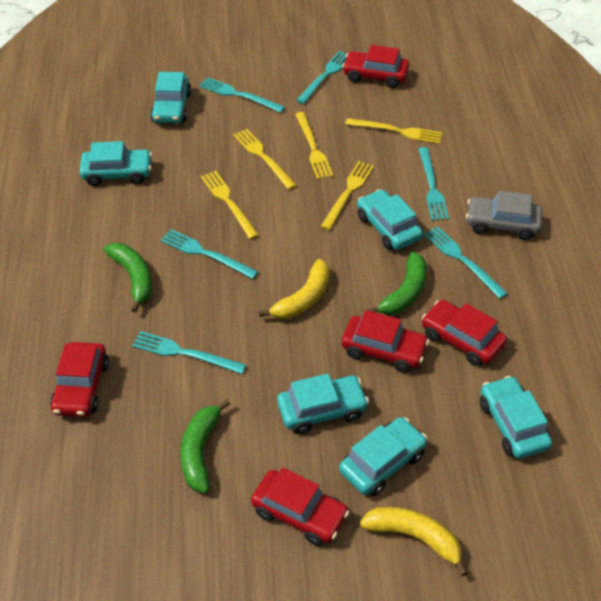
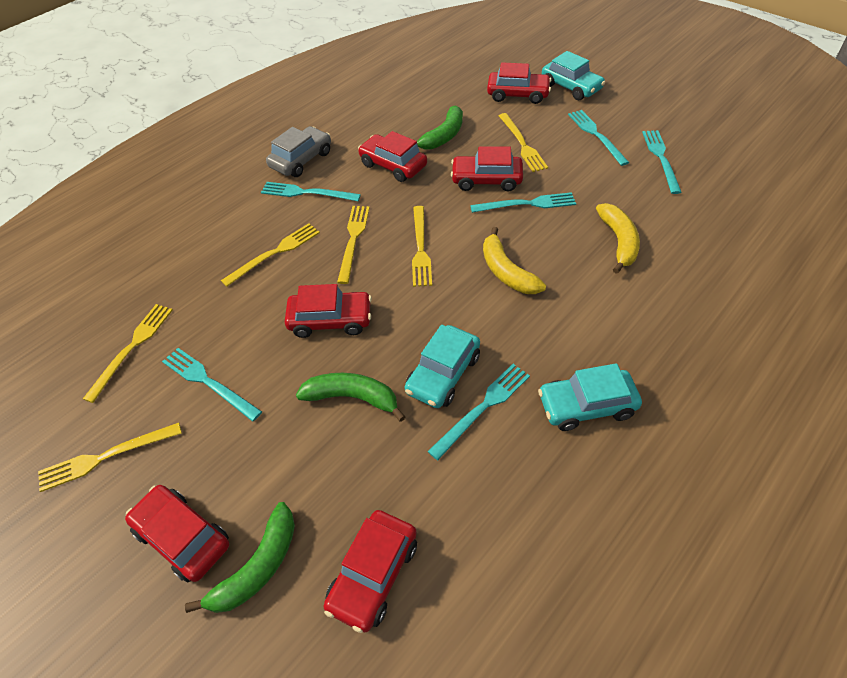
red car: 5 -> 6
turquoise car: 6 -> 3
yellow fork: 5 -> 6

